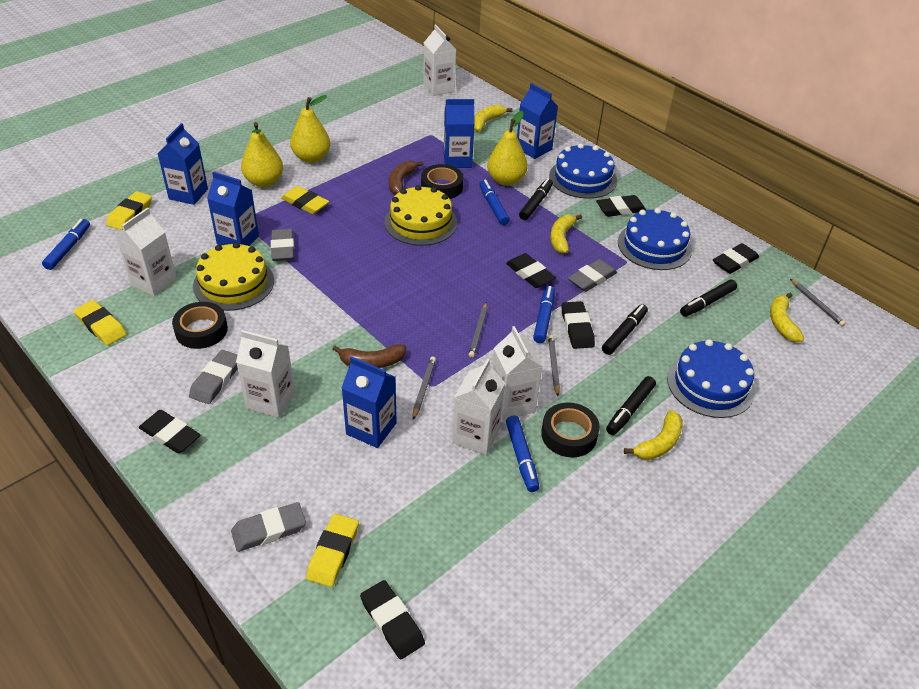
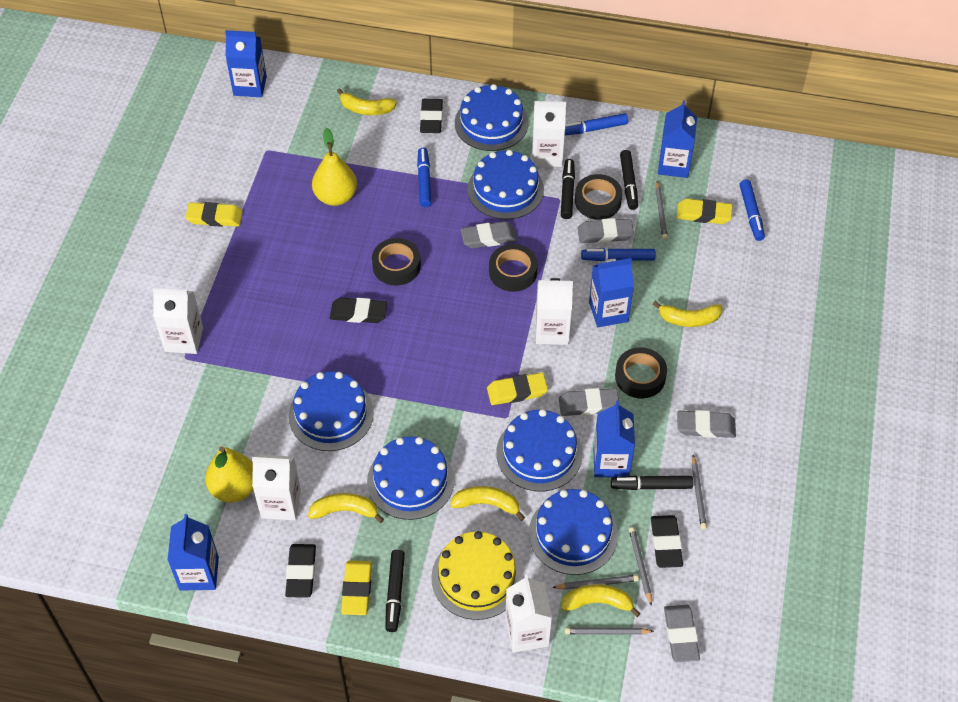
black eraser: 6 -> 4
black tape: 3 -> 4
blue cake: 3 -> 6
brown banana: 2 -> 0
grey eraser: 4 -> 5
grey pencil: 4 -> 5
yellow banana: 4 -> 5
yellow cake: 2 -> 1
yellow pear: 3 -> 2

